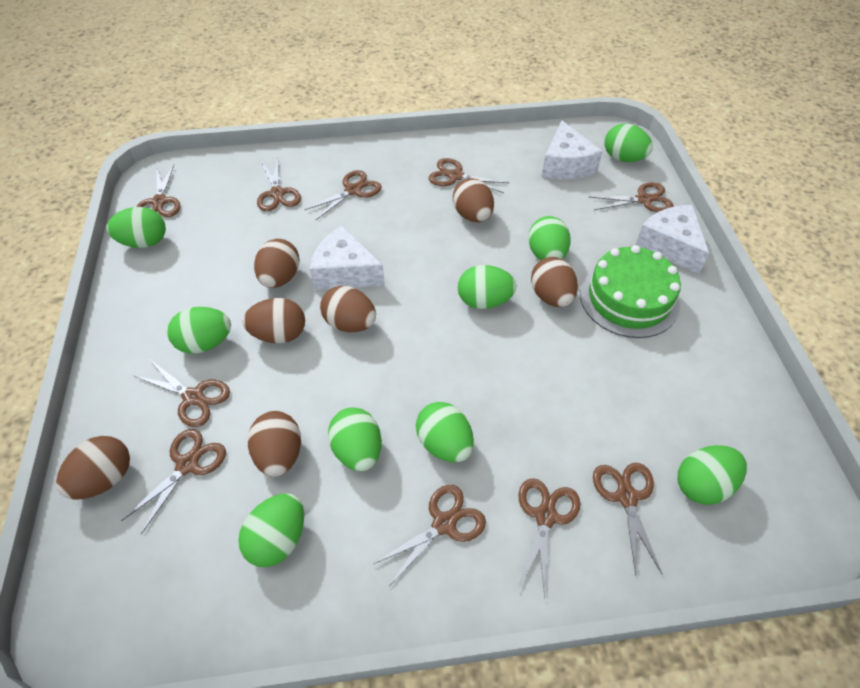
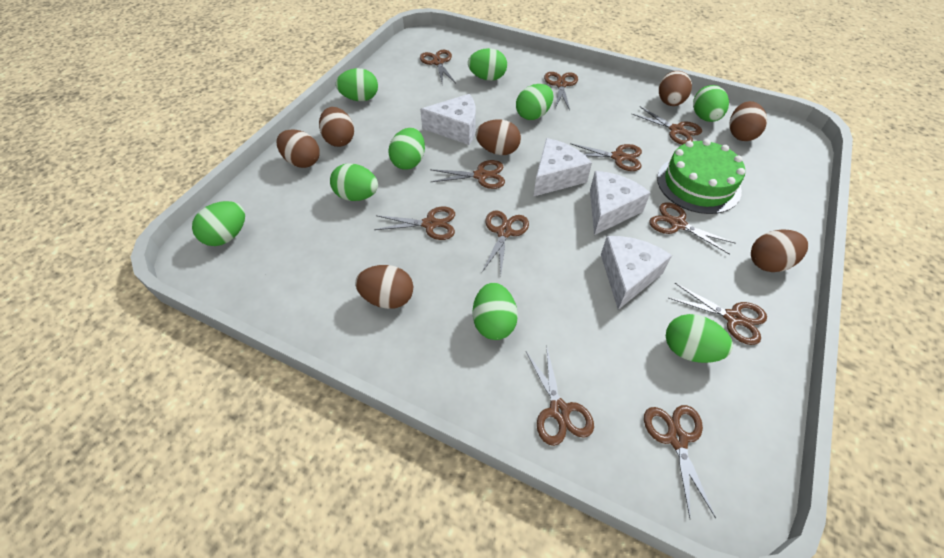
brown scissors: 10 -> 11
white cheese: 3 -> 4

